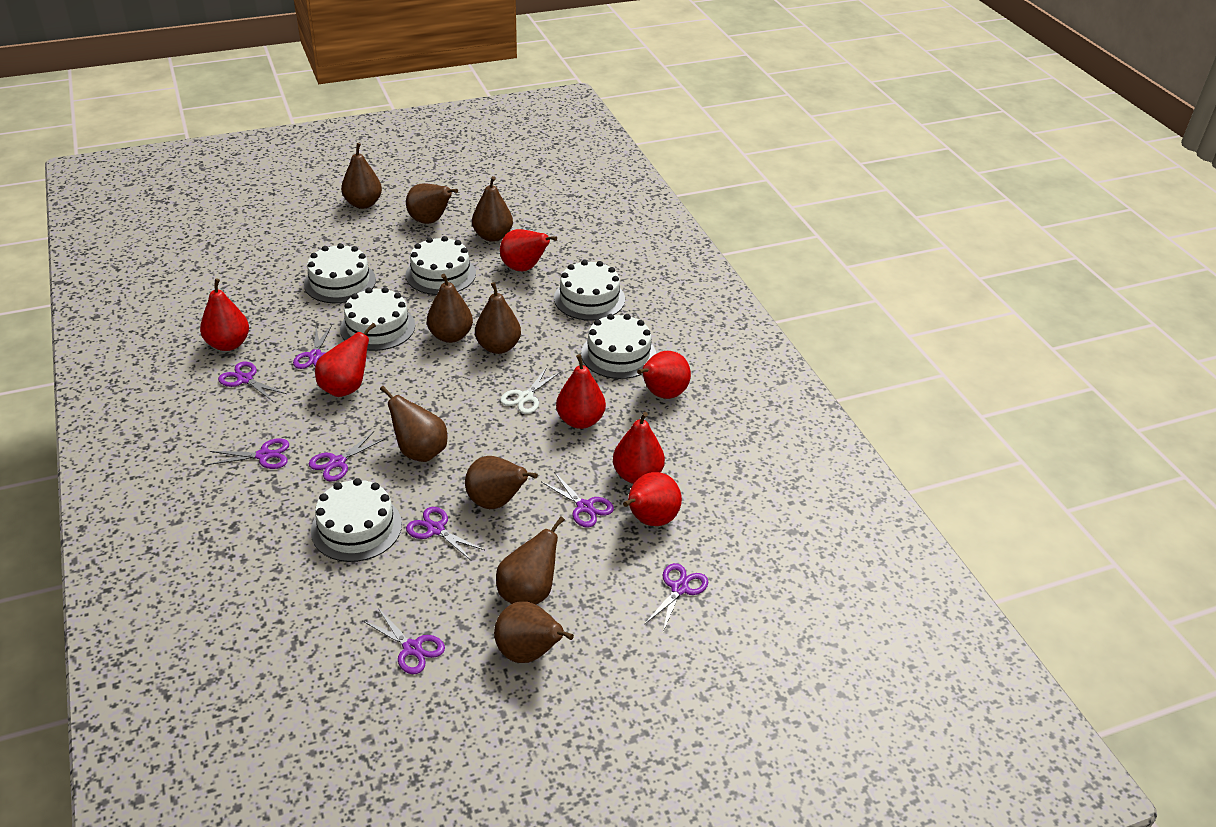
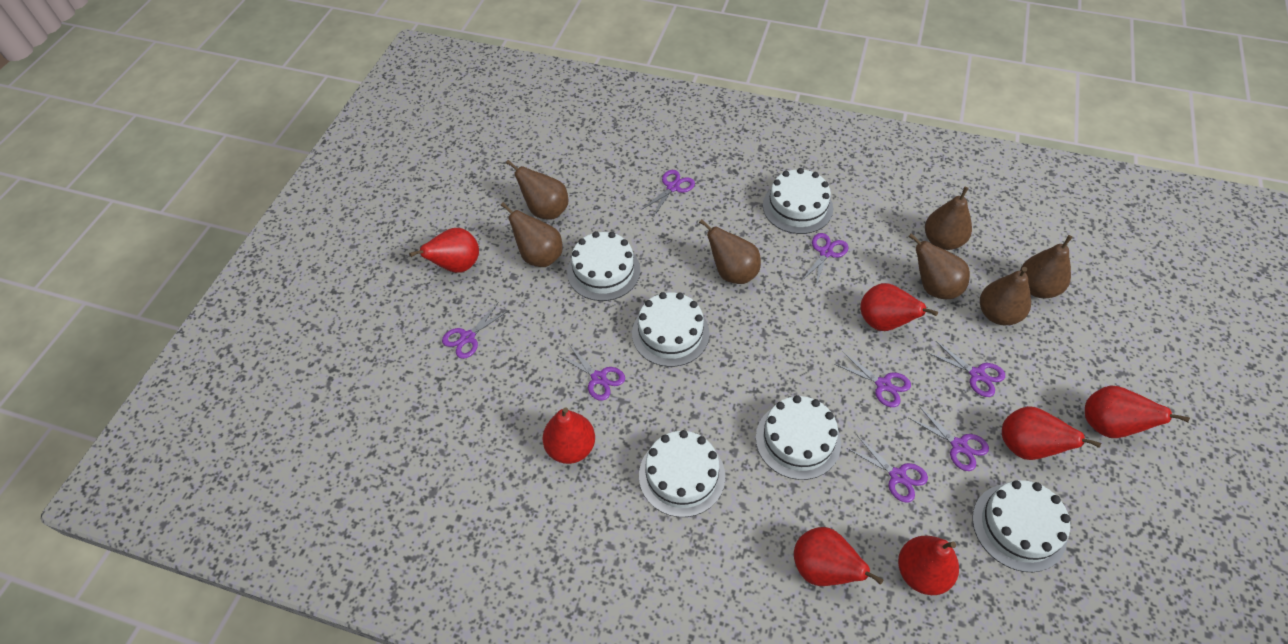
brown pear: 9 -> 7
white scissors: 1 -> 0

